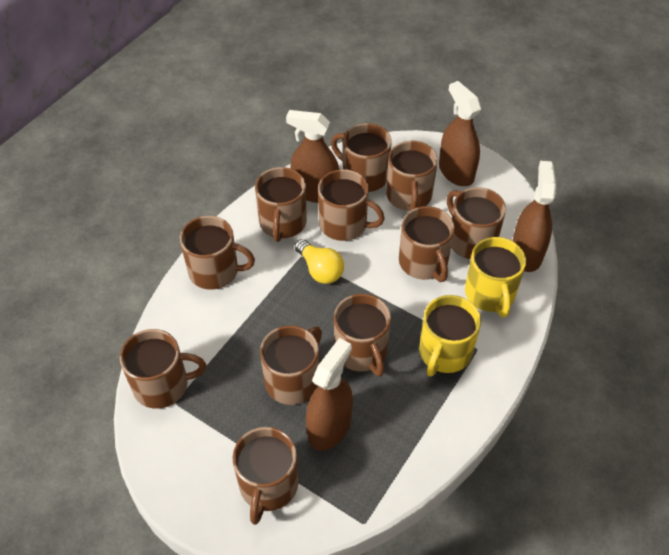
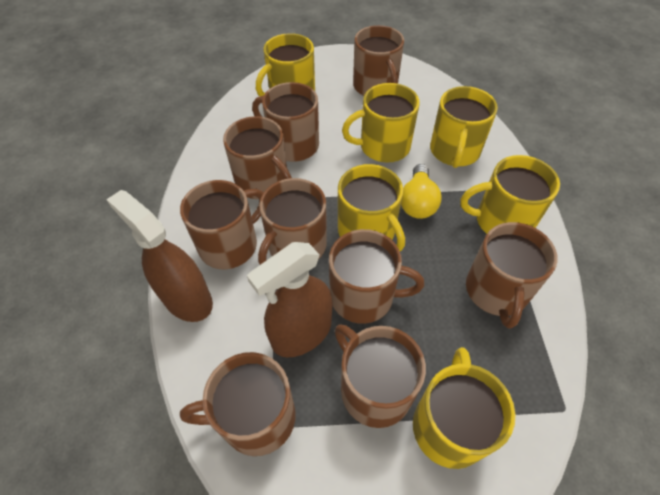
brown mug: 11 -> 9
brown spray bottle: 4 -> 2
yellow mug: 2 -> 6

